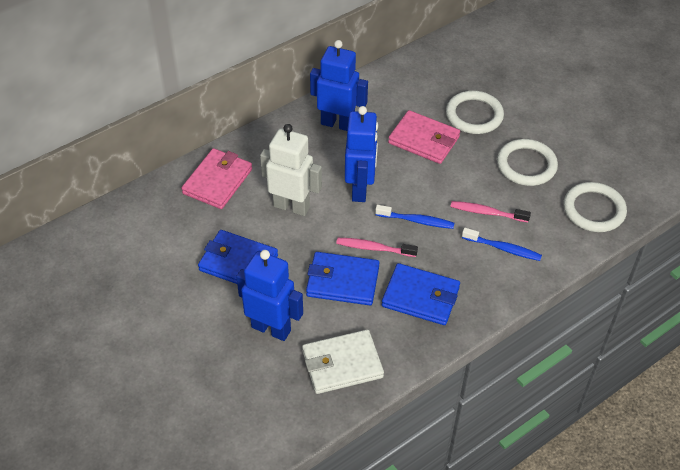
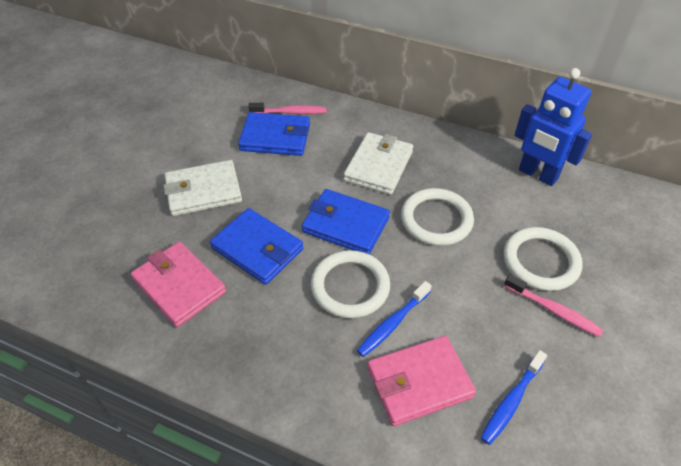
blue robot: 3 -> 1
white robot: 1 -> 0
white wallet: 1 -> 2

